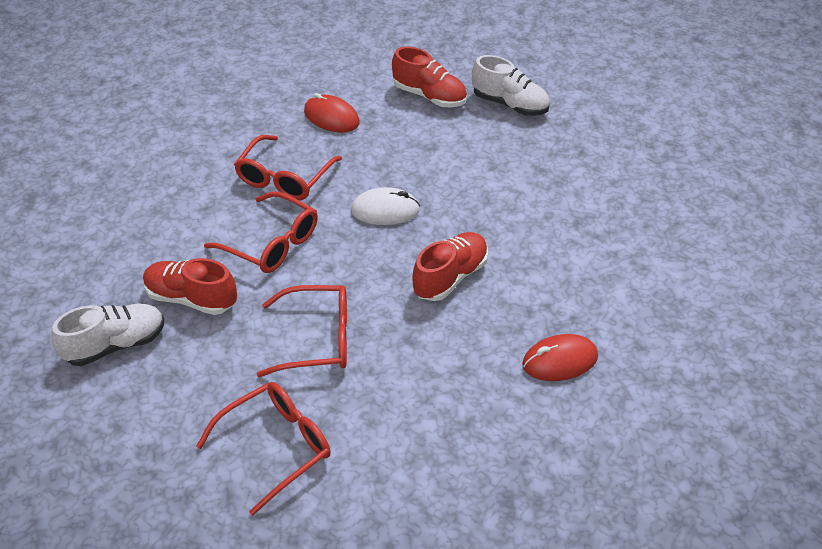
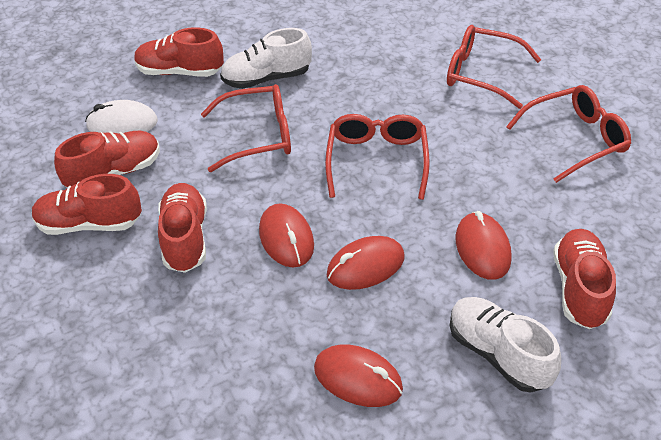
red mouse: 2 -> 4
red shoe: 3 -> 5

